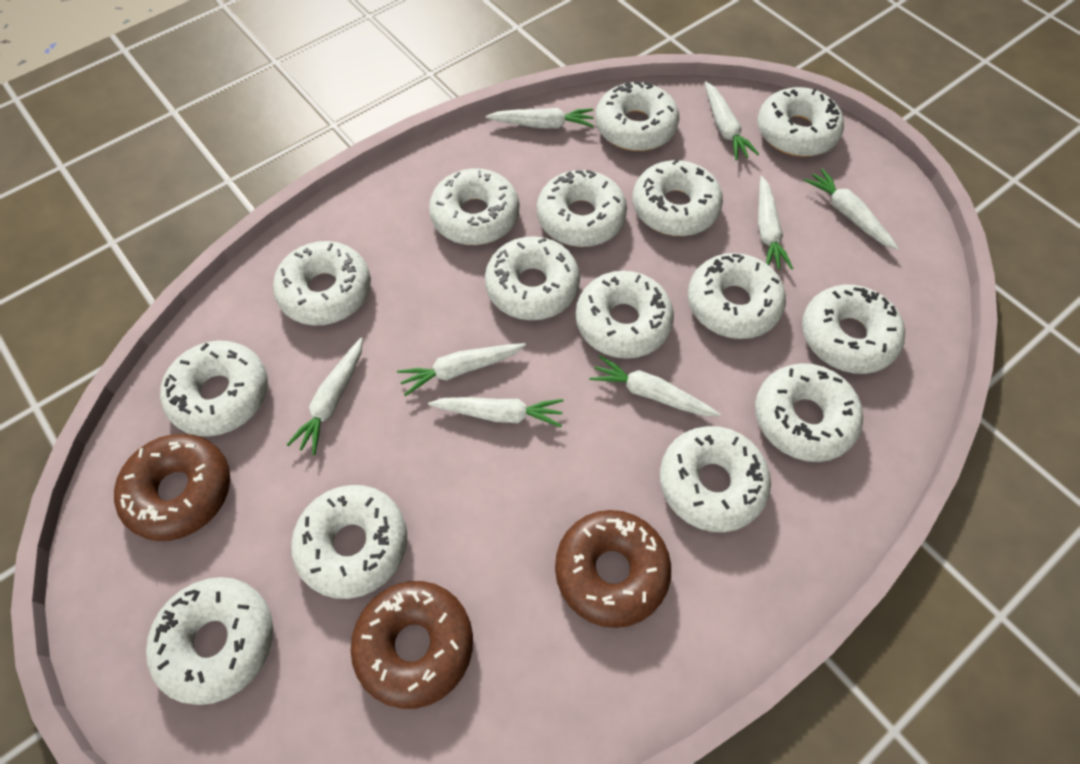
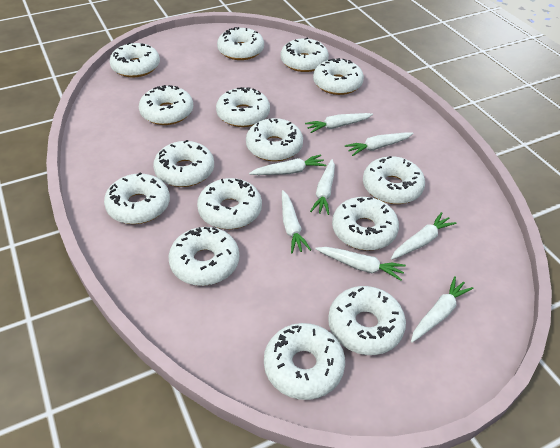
brown donut: 3 -> 0

